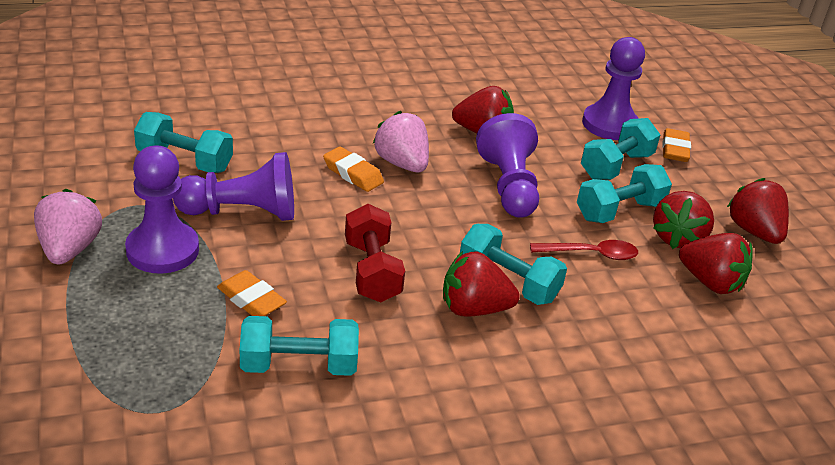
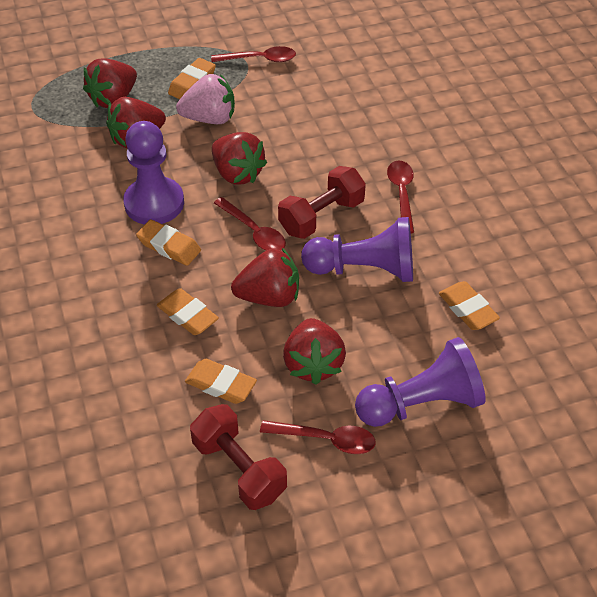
orange eraser: 3 -> 5
pink strawberry: 2 -> 1
purple pawn: 4 -> 3
red dumbbell: 1 -> 2
red spoon: 1 -> 4
turquoise dumbbell: 5 -> 0

